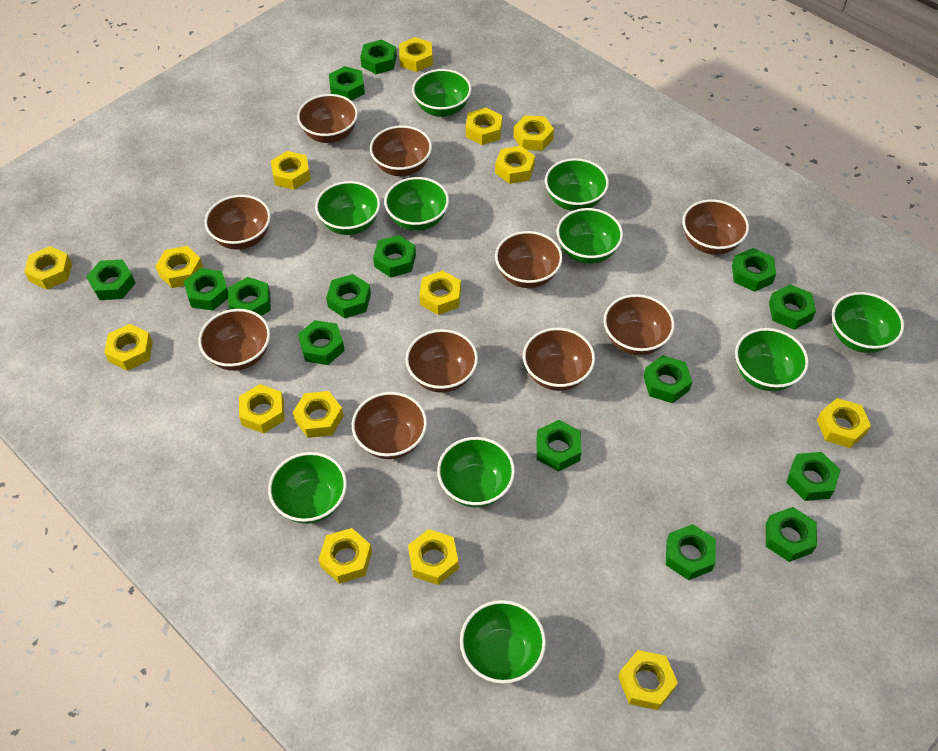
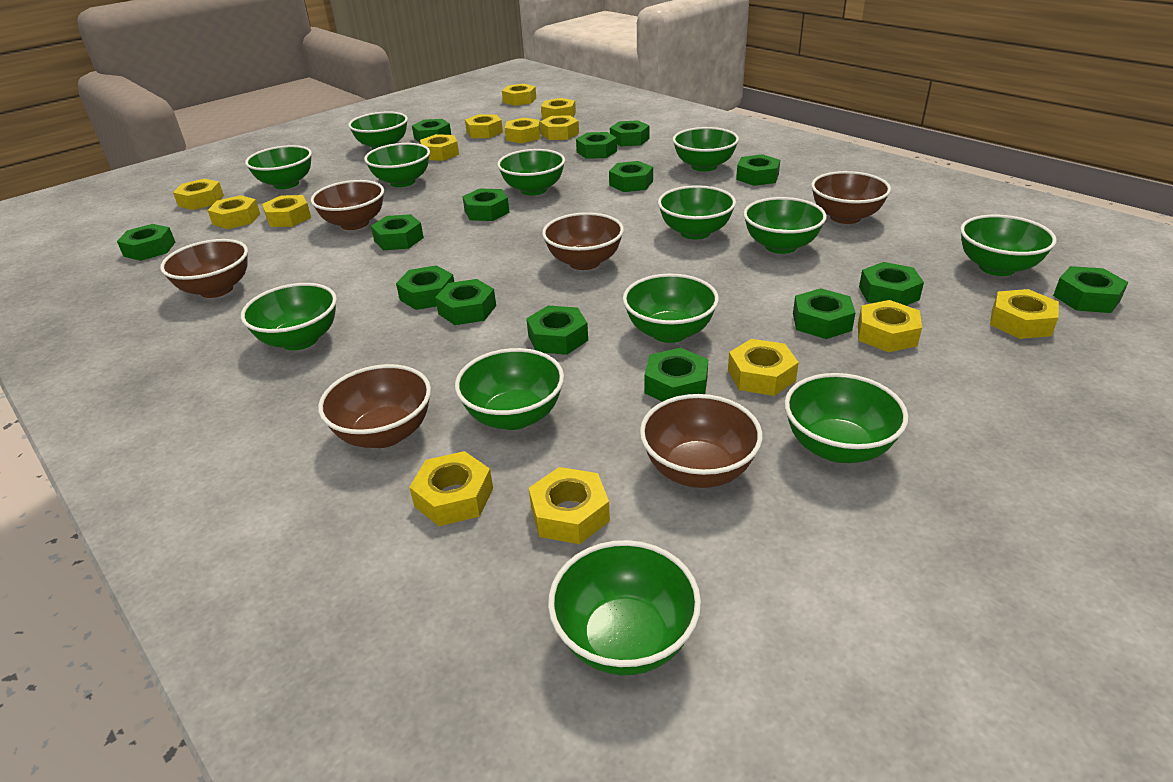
brown bowl: 10 -> 6
green bowl: 10 -> 13
yellow nut: 15 -> 14

